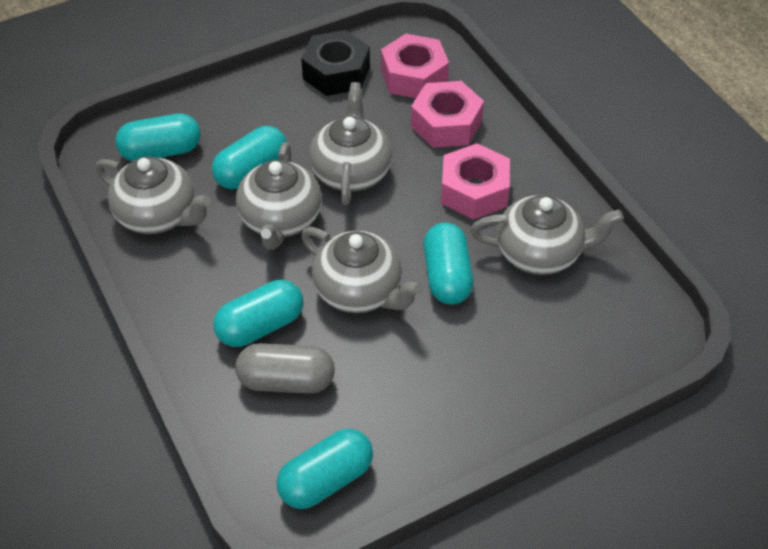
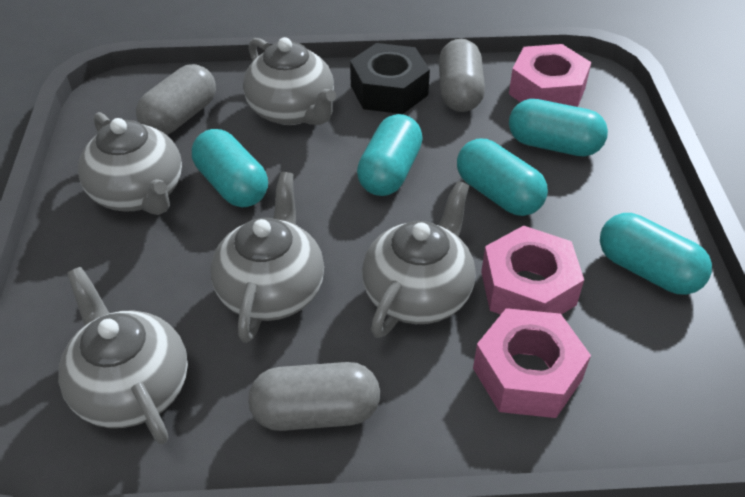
grey capsule: 1 -> 3

